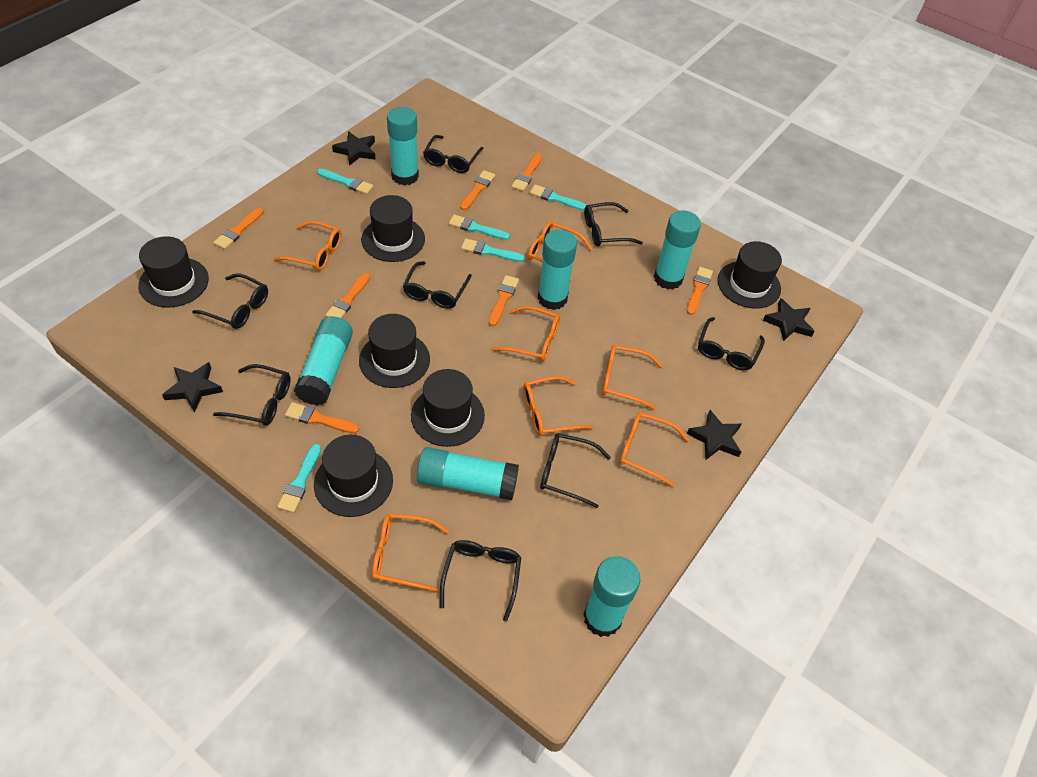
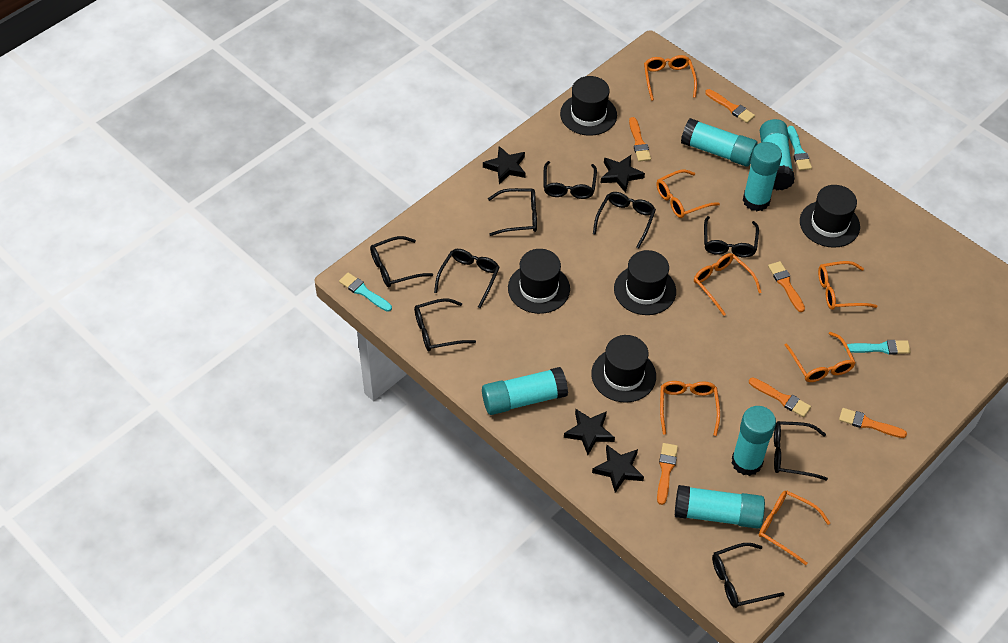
black glasses: 8 -> 9
black hat: 6 -> 5
orange brush: 7 -> 6
turquoise brush: 5 -> 3

